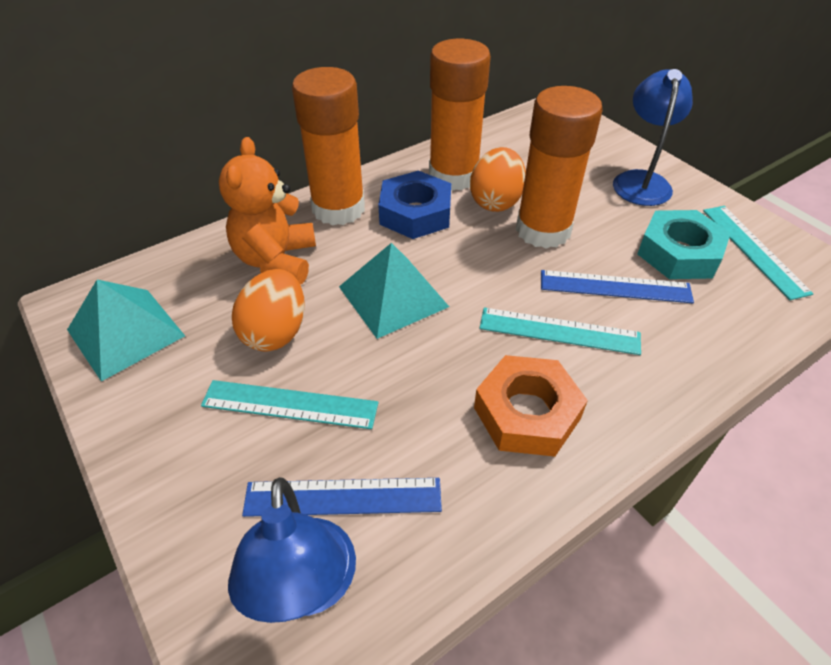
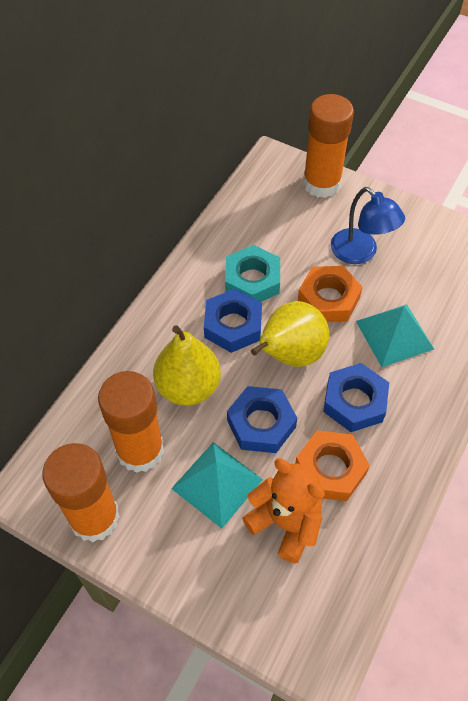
blue lamp: 2 -> 1
blue nut: 1 -> 3
blue ruler: 2 -> 0
orange egg: 2 -> 0
orange nut: 1 -> 2
turquoise ruler: 3 -> 0
yellow pear: 0 -> 2

